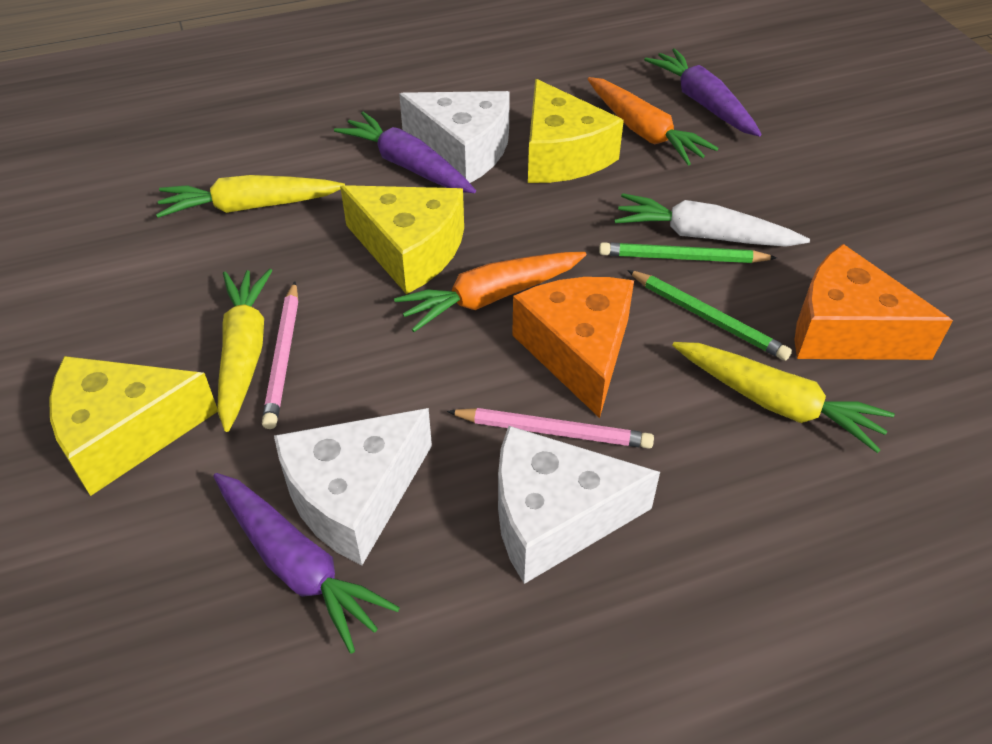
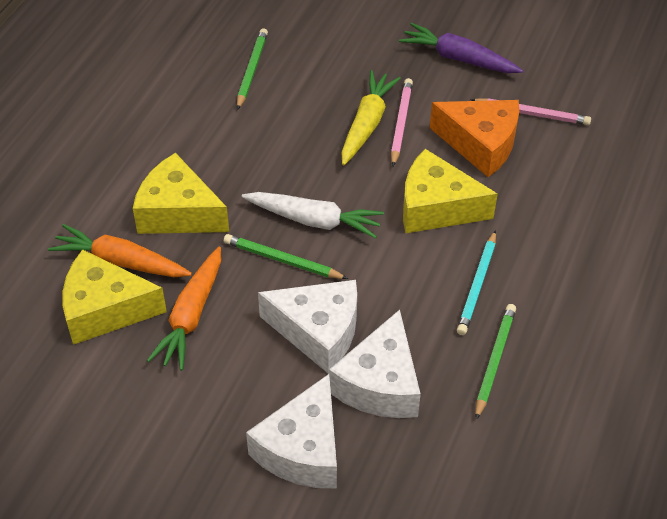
green pencil: 2 -> 3
orange cheese: 2 -> 1
purple carrot: 3 -> 1
turquoise pencil: 0 -> 1
yellow carrot: 3 -> 1

